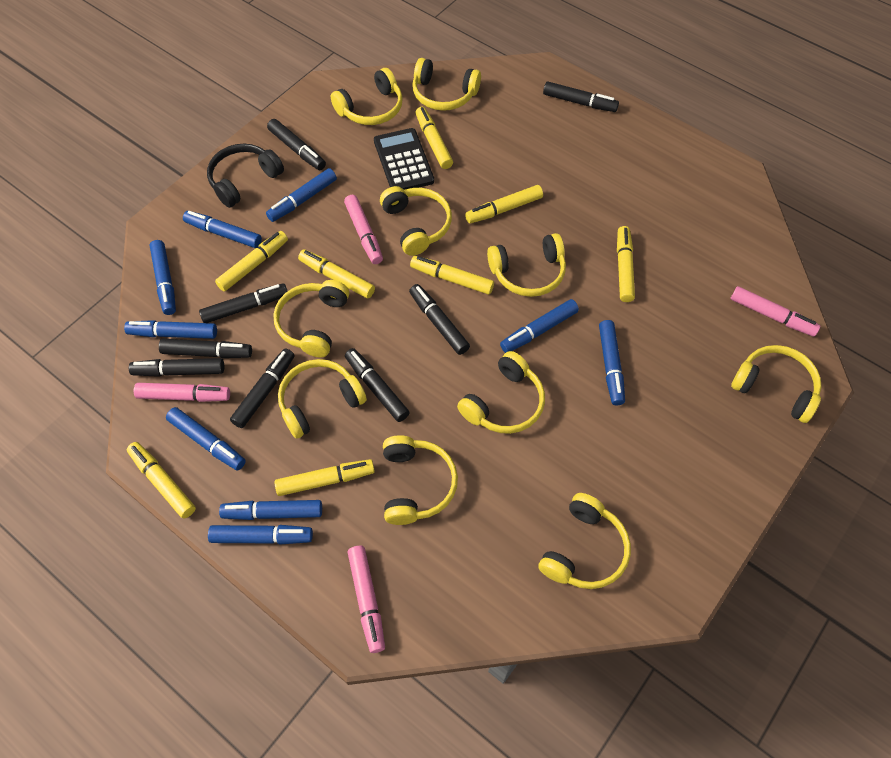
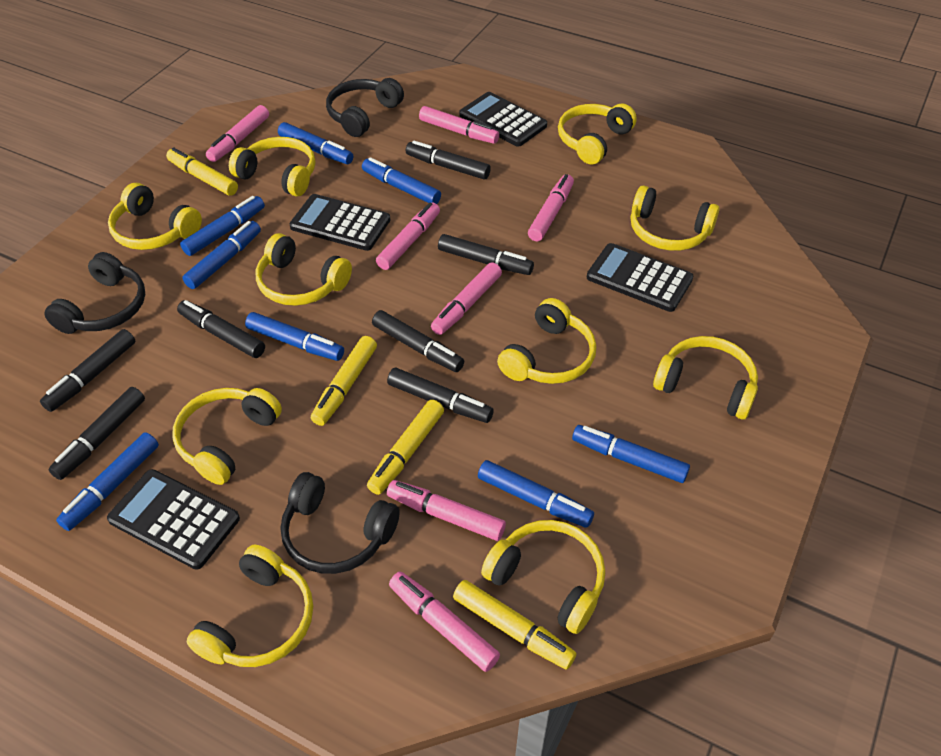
black calculator: 1 -> 4
black headphones: 1 -> 3
black marker: 8 -> 7
blue marker: 9 -> 8
pink marker: 4 -> 7
yellow marker: 8 -> 4

